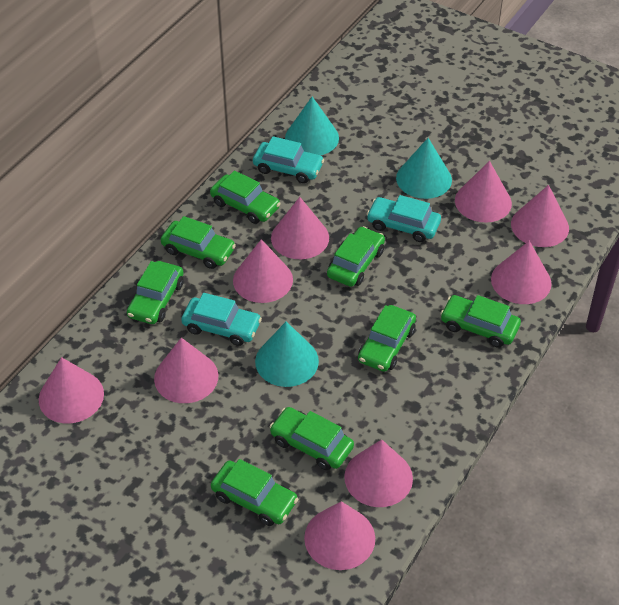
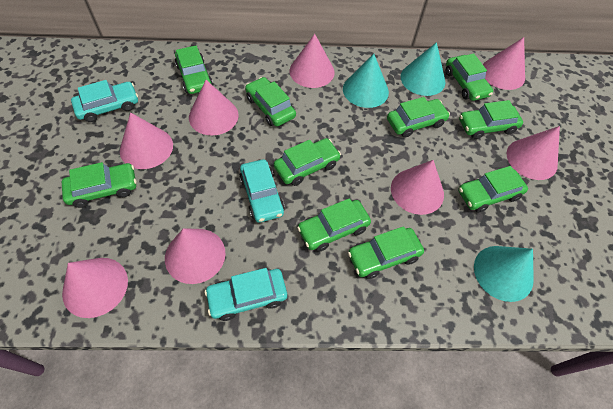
green car: 8 -> 10
pink cone: 9 -> 8

